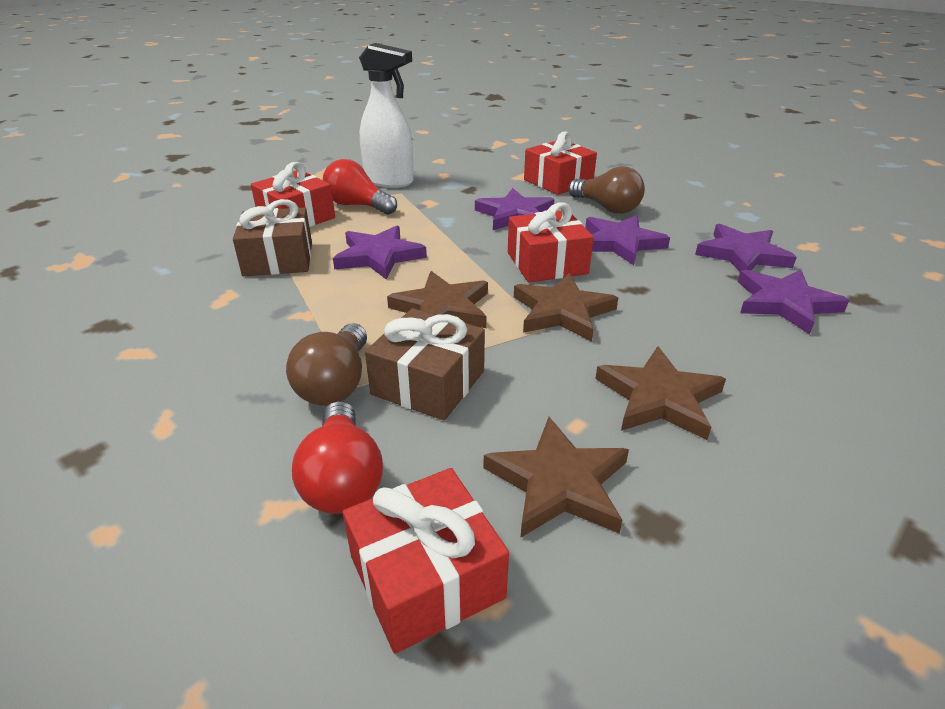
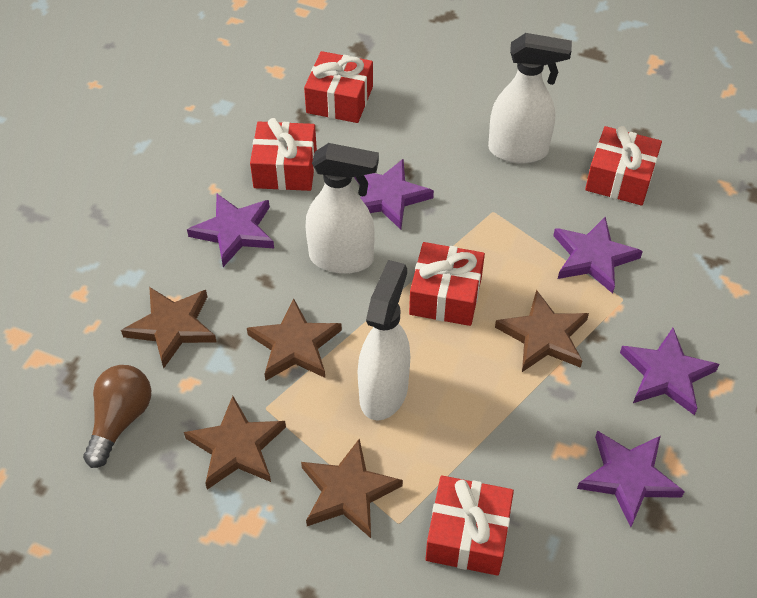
brown gift: 2 -> 0
brown light bulb: 2 -> 1
brown star: 4 -> 5
red gift: 4 -> 5
red light bulb: 2 -> 0
white spray bottle: 1 -> 3

